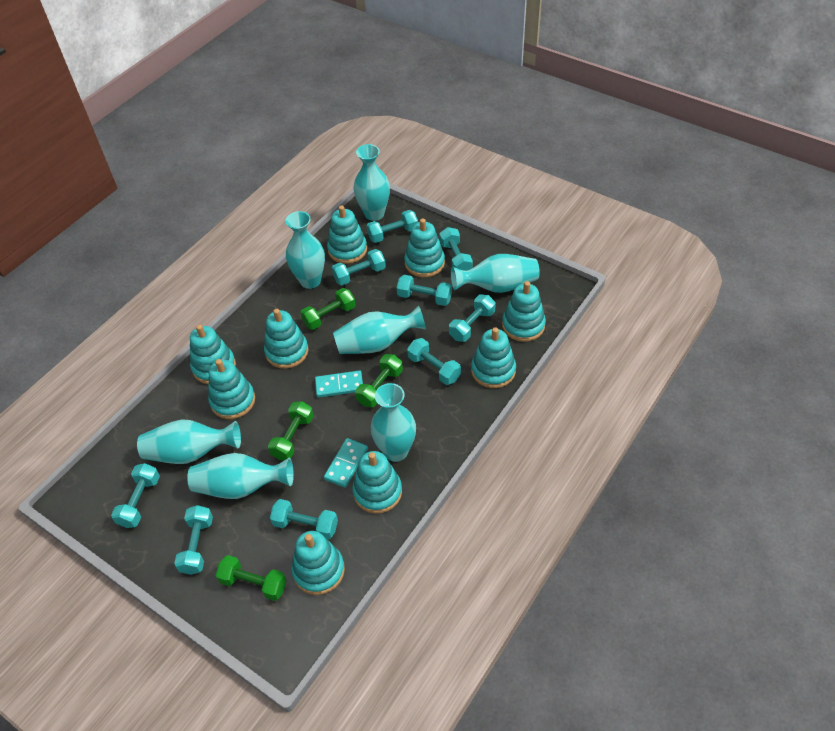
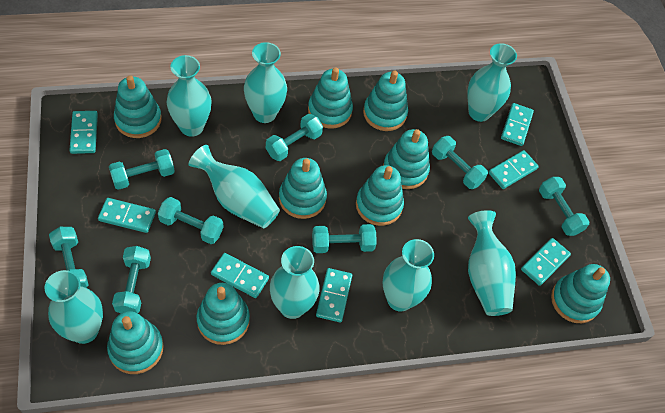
green dumbbell: 4 -> 0
turquoise domino: 2 -> 7
turquoise dumbbell: 9 -> 8
turquoise vase: 7 -> 8

